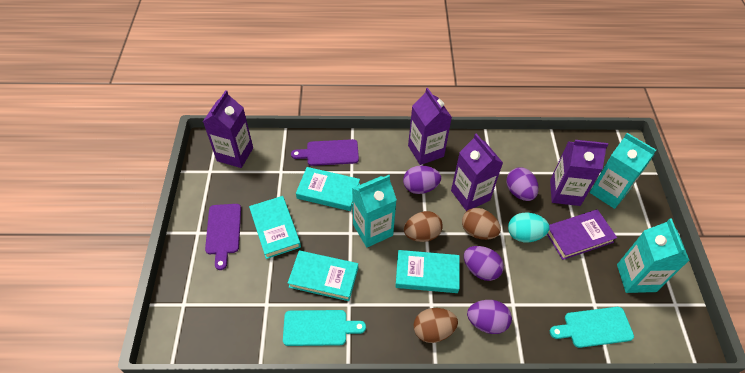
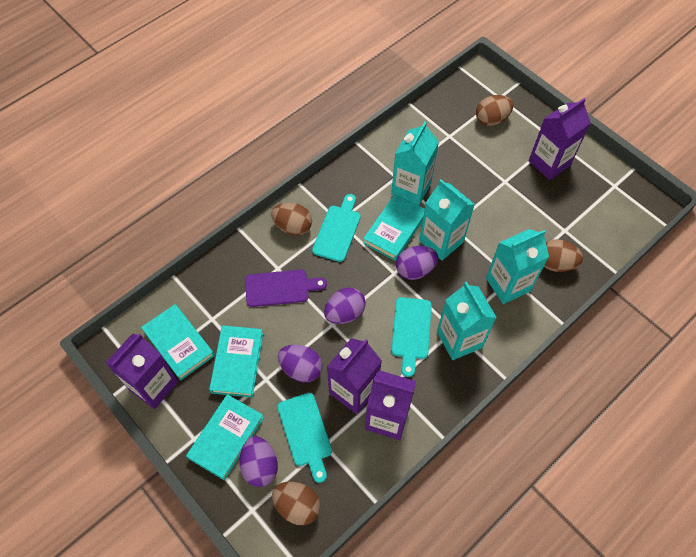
brown egg: 3 -> 4
purple book: 1 -> 0
purple cutting board: 2 -> 1
turquoise carton: 3 -> 4
turquoise cutting board: 2 -> 3
turquoise egg: 1 -> 0

